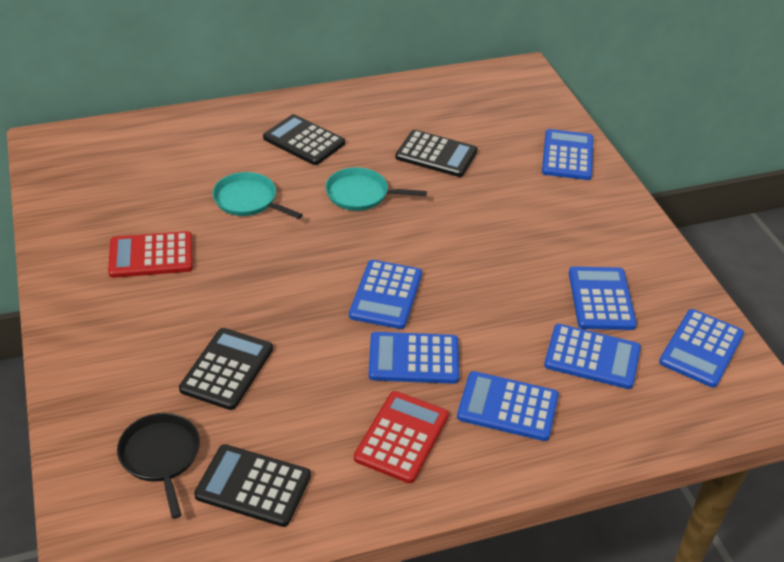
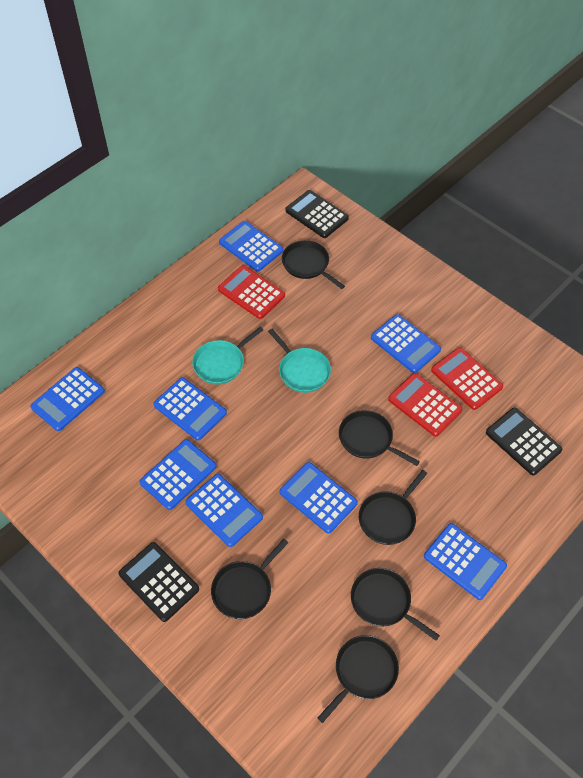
black calculator: 4 -> 3
black pan: 1 -> 6
blue calculator: 7 -> 8
red calculator: 2 -> 3

